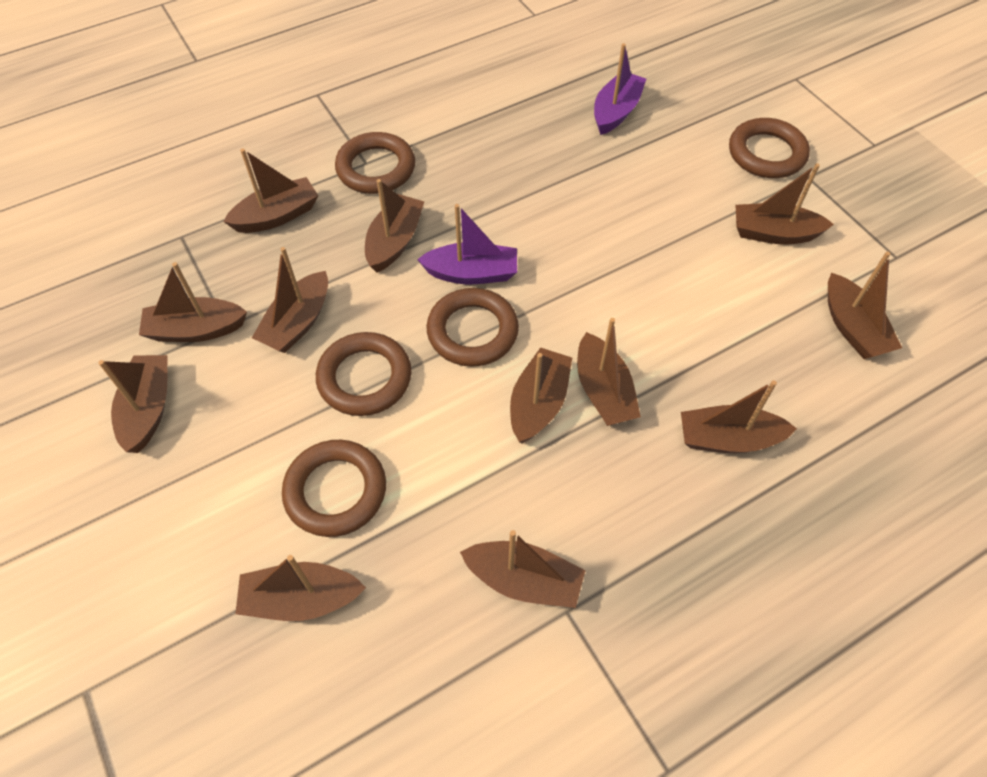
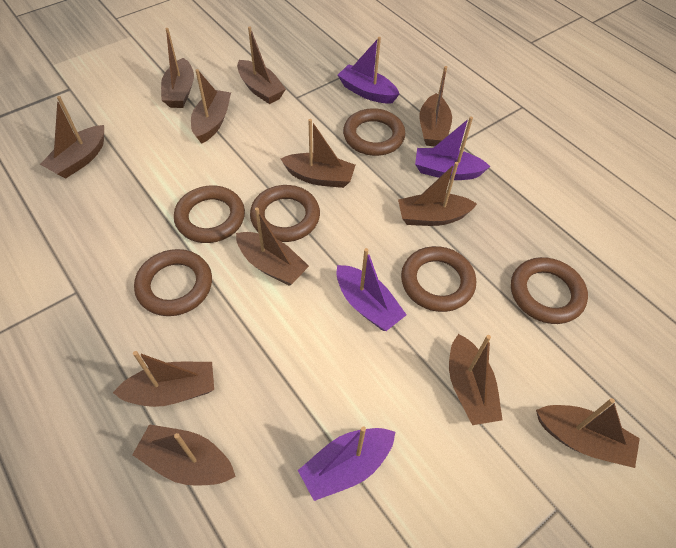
brown ring: 5 -> 6
purple boat: 2 -> 4

